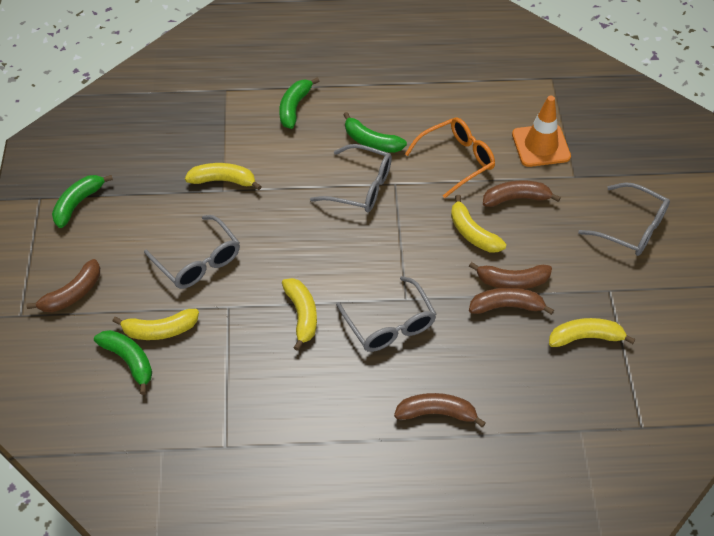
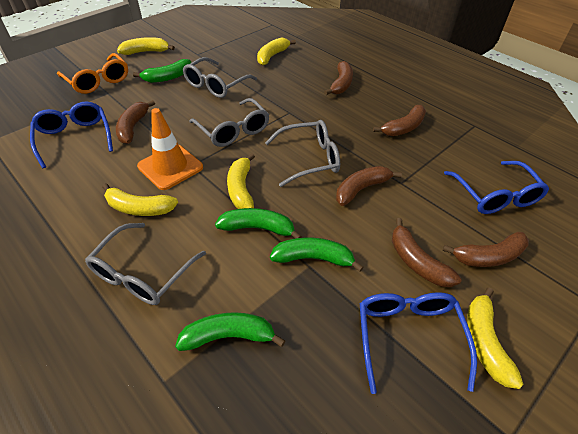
blue glasses: 0 -> 3
brown banana: 5 -> 6

